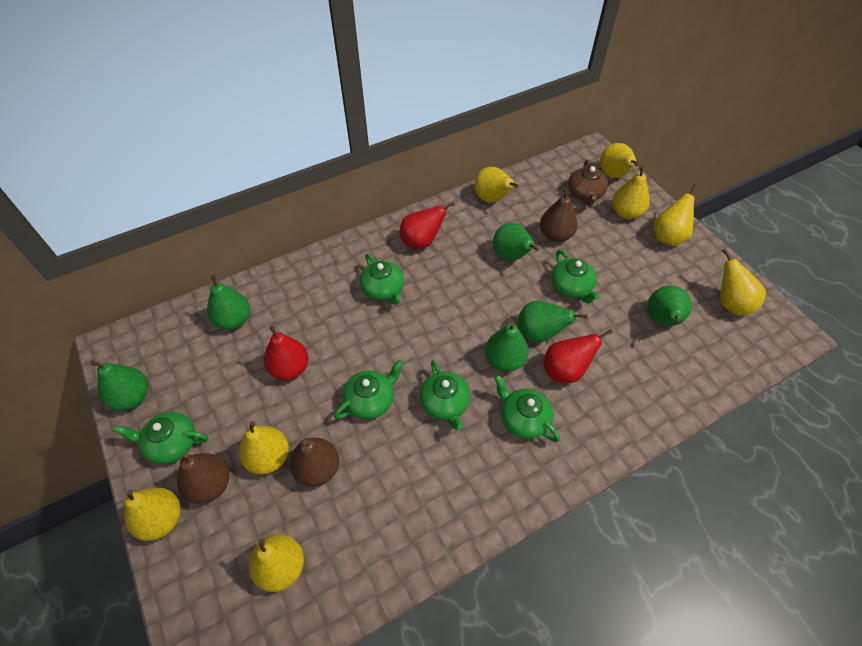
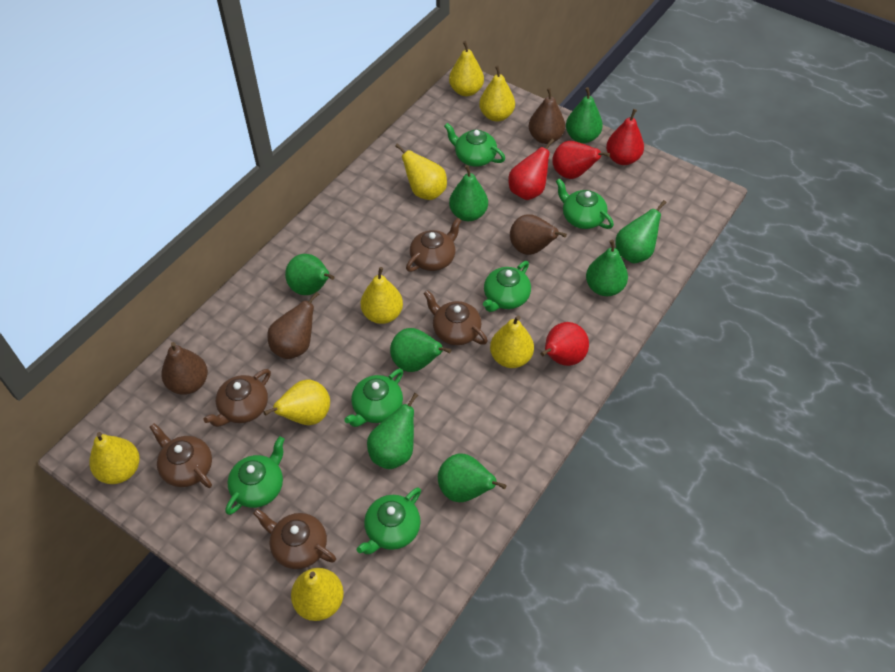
brown pear: 3 -> 4
brown teapot: 1 -> 5
green pear: 6 -> 8
red pear: 3 -> 4

